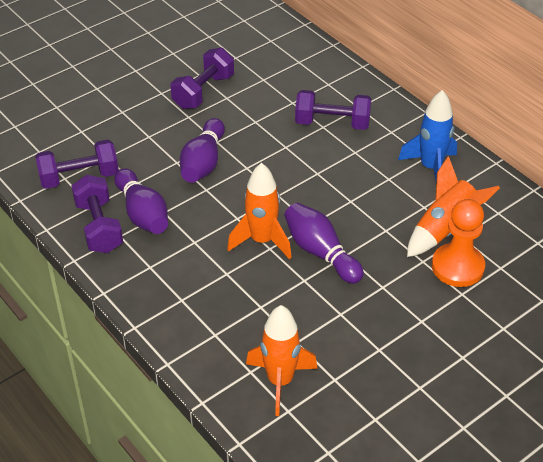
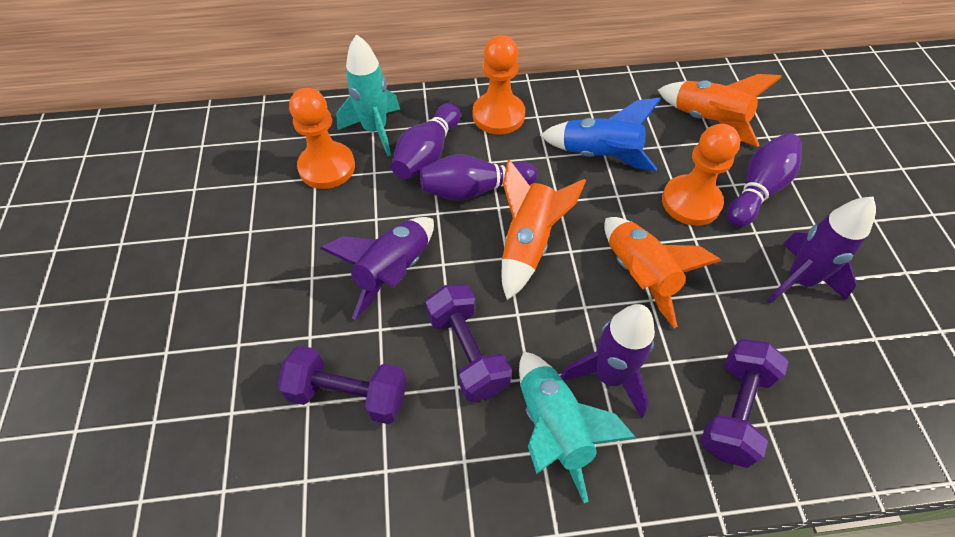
orange pawn: 1 -> 3
purple dumbbell: 4 -> 3
purple rocket: 0 -> 3
turquoise rocket: 0 -> 2

